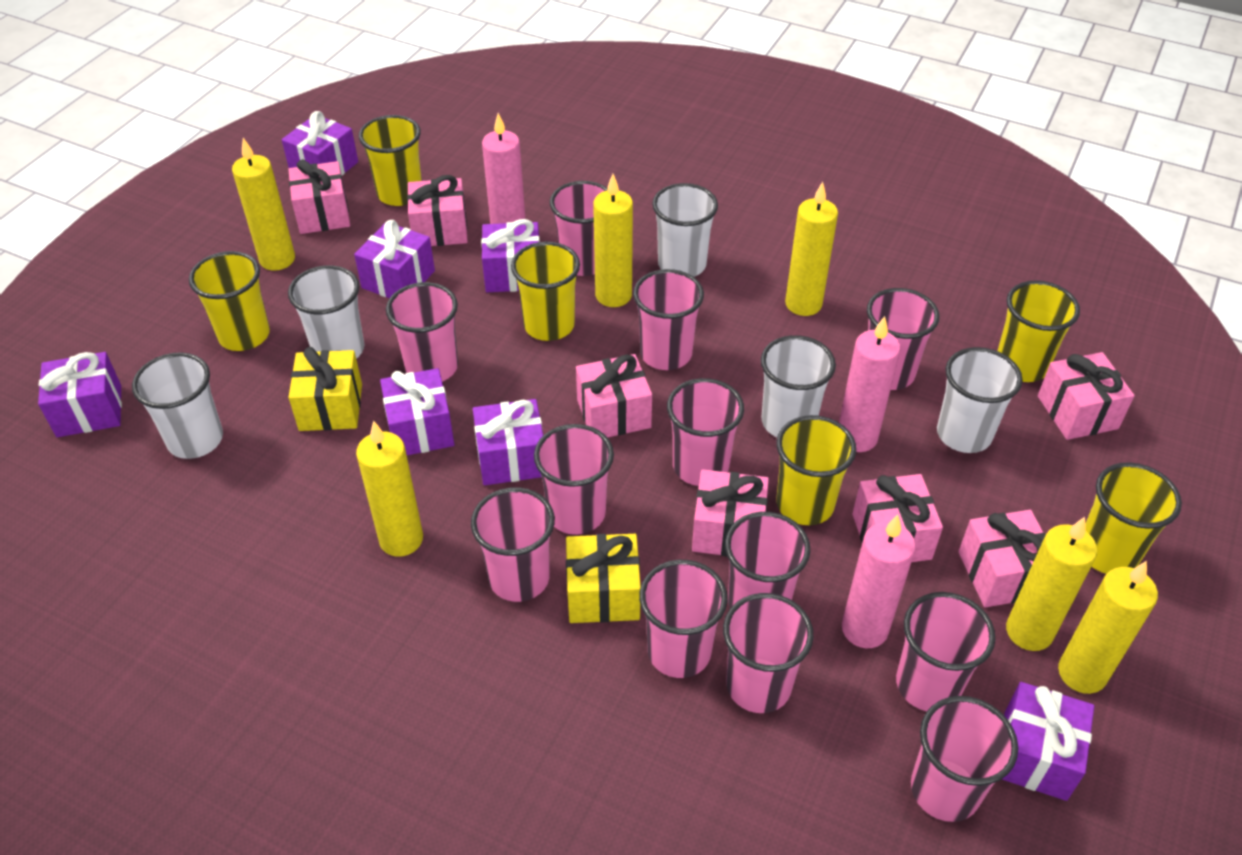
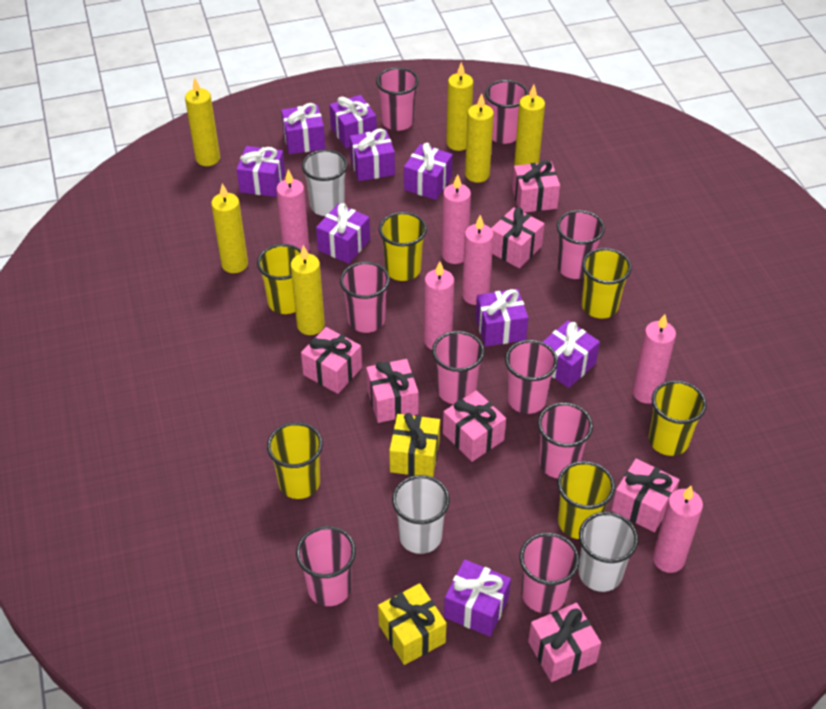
pink candle: 3 -> 6
pink cup: 12 -> 9
purple gift: 7 -> 9
white cup: 5 -> 3

